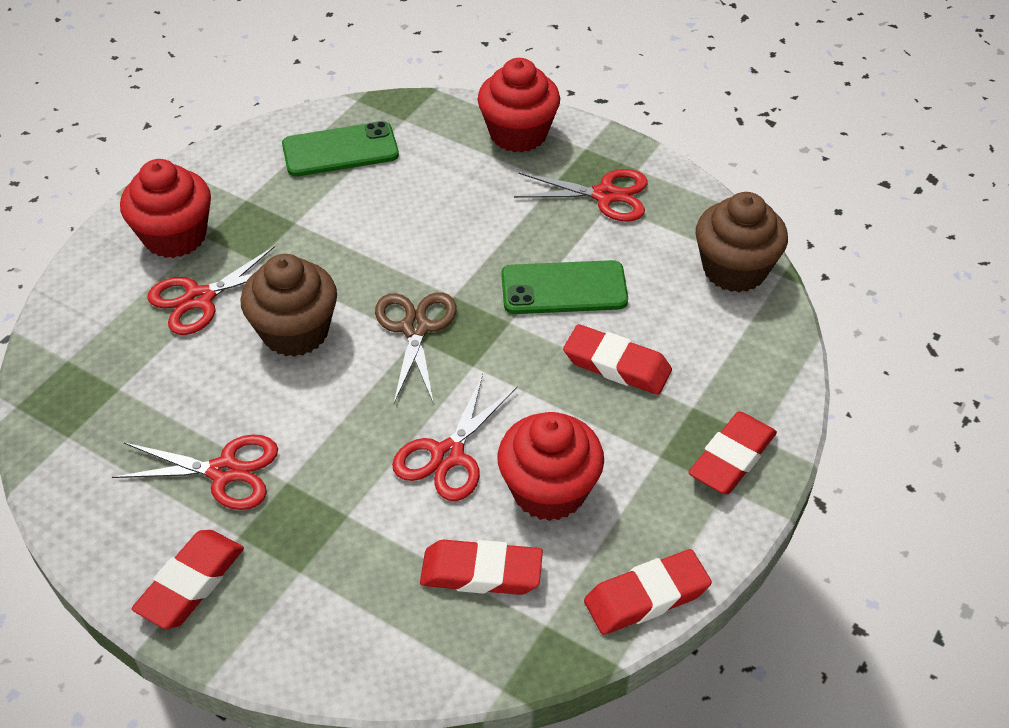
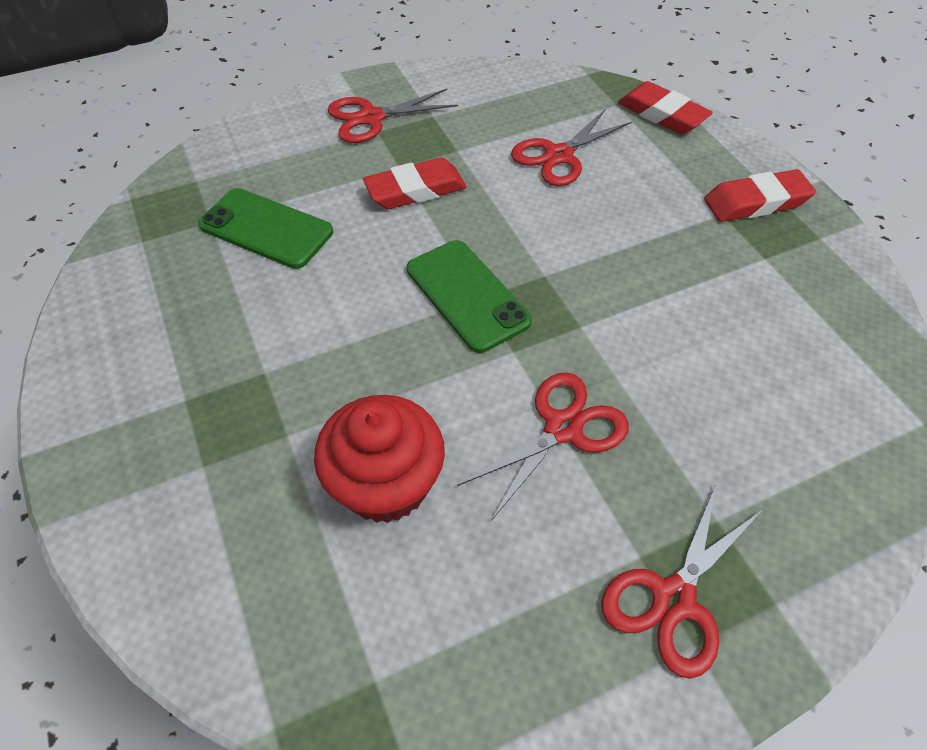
brown cupcake: 2 -> 0
brown scissors: 1 -> 0
red cupcake: 3 -> 1
red eraser: 5 -> 3

